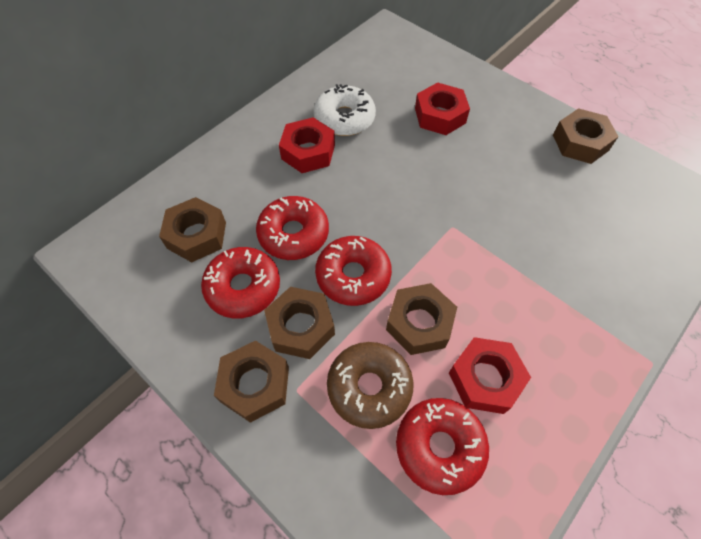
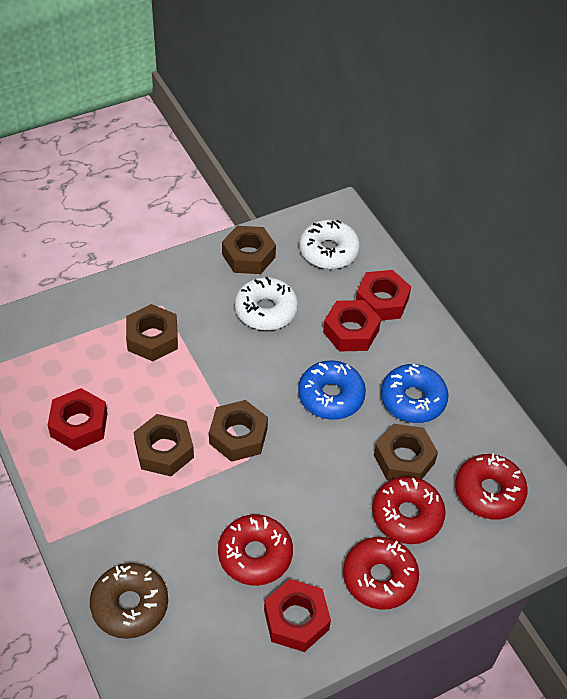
blue donut: 0 -> 2
red nut: 3 -> 4
white donut: 1 -> 2

